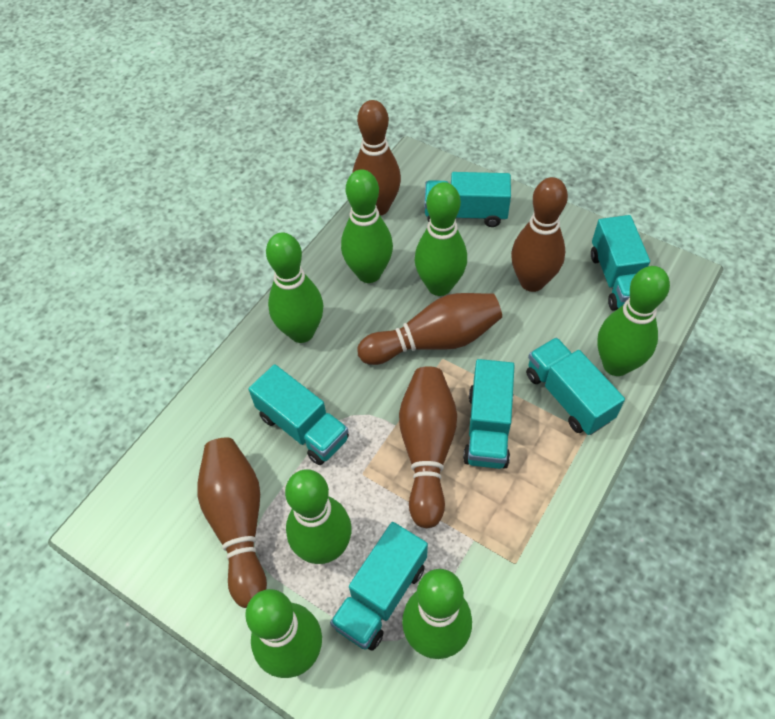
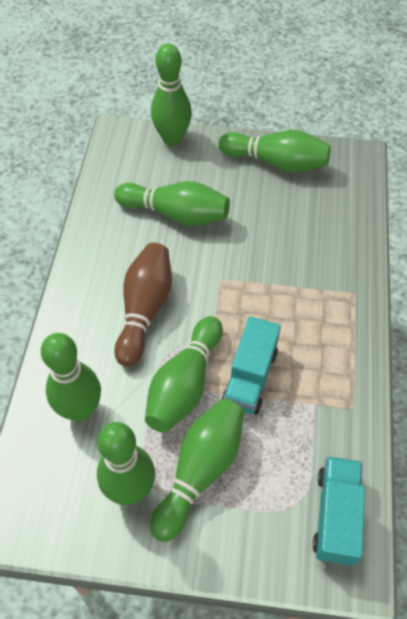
brown bowling pin: 5 -> 1
turquoise truck: 6 -> 2

